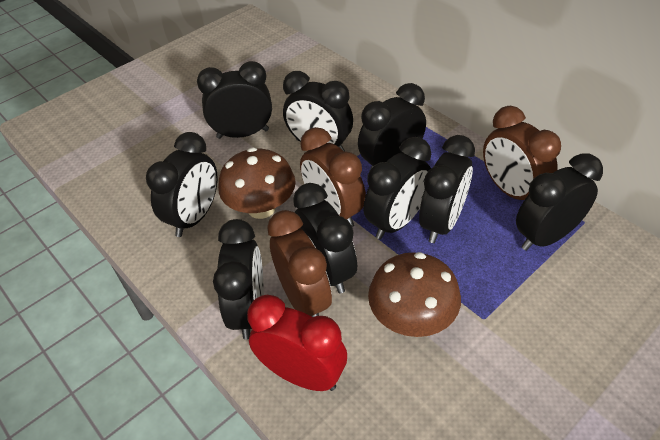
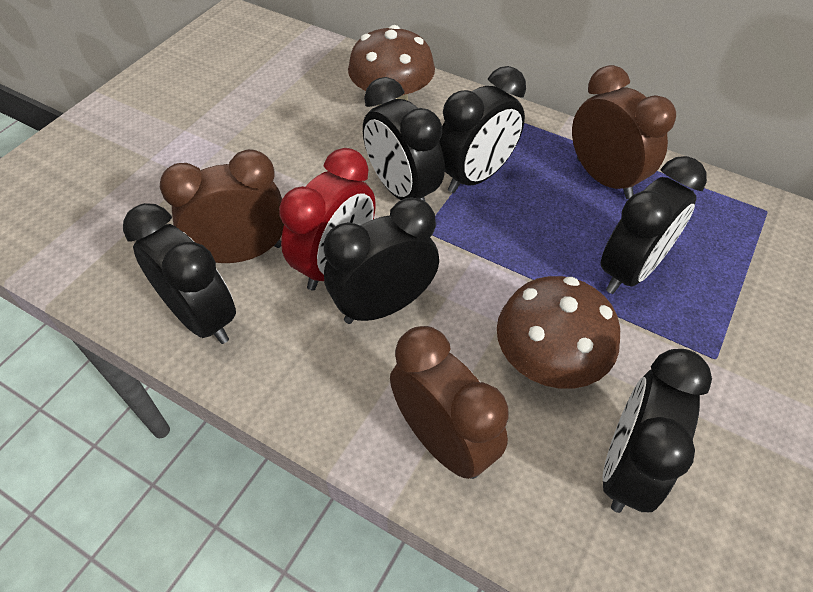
black clock: 9 -> 6

